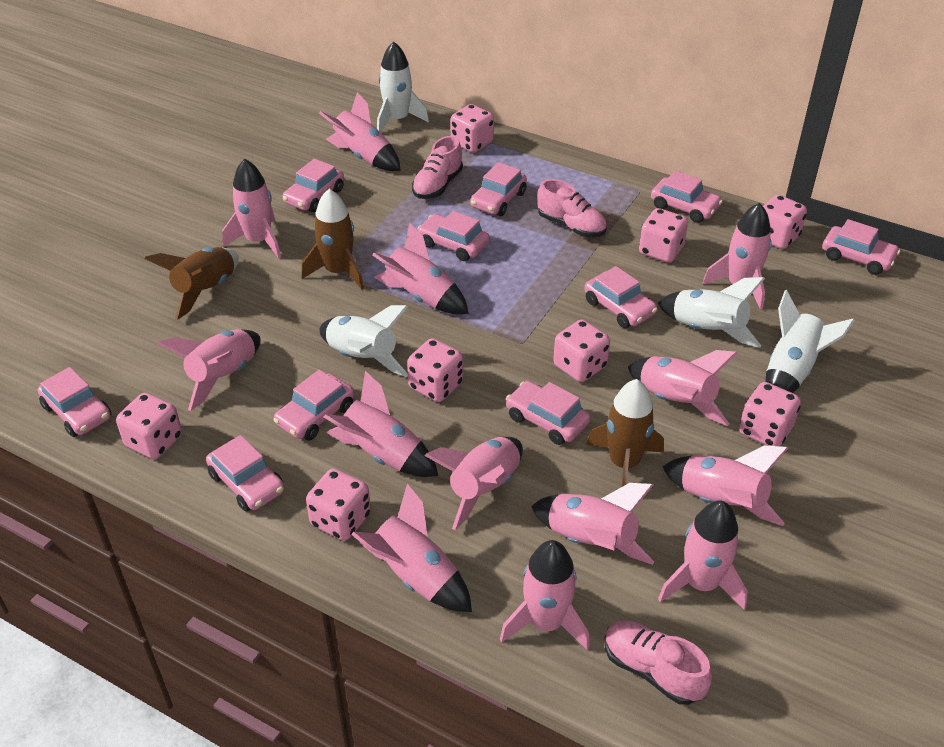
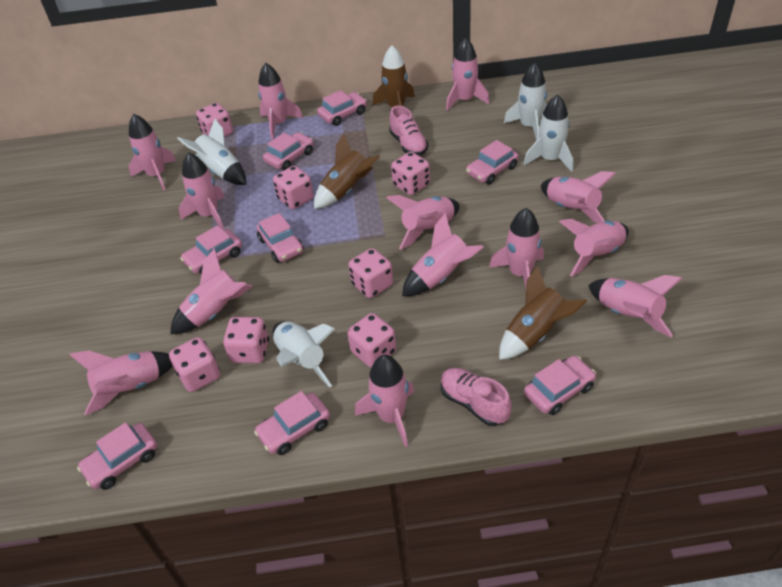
pink car: 10 -> 8
pink dice: 8 -> 7
pink shoe: 3 -> 2

